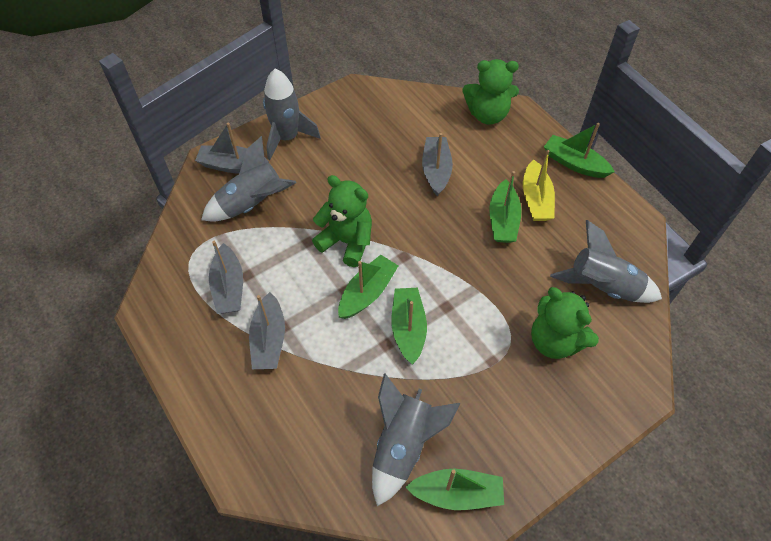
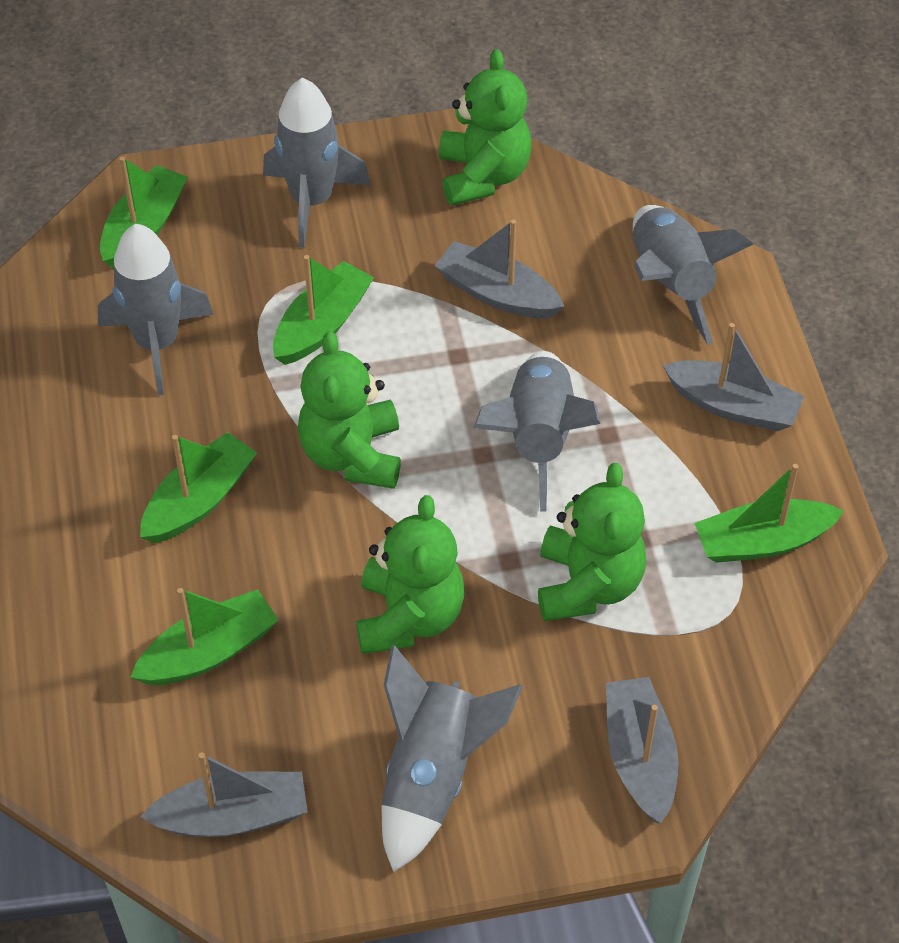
green teddy bear: 3 -> 4
grey rocket: 4 -> 5
yellow boat: 1 -> 0

